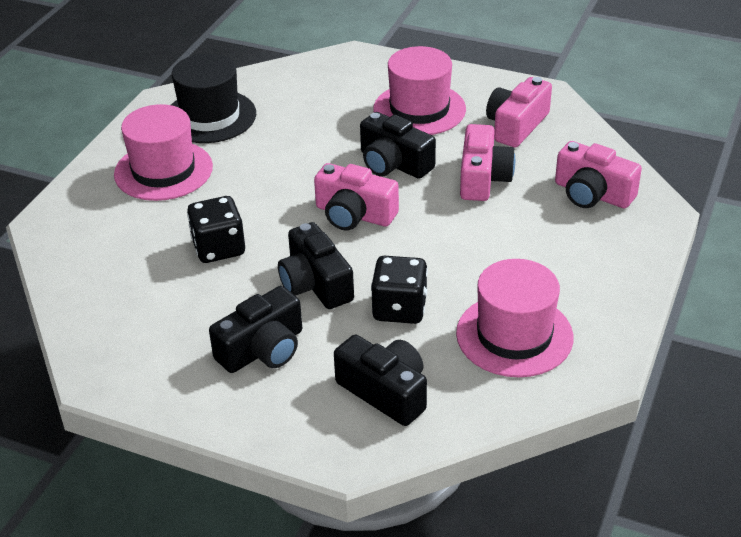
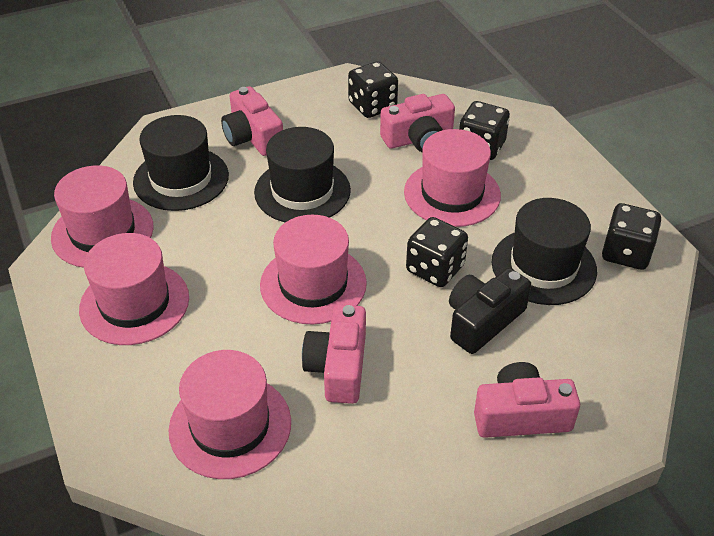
black camera: 4 -> 1
black dice: 2 -> 4
black hat: 1 -> 3
pink hat: 3 -> 5

